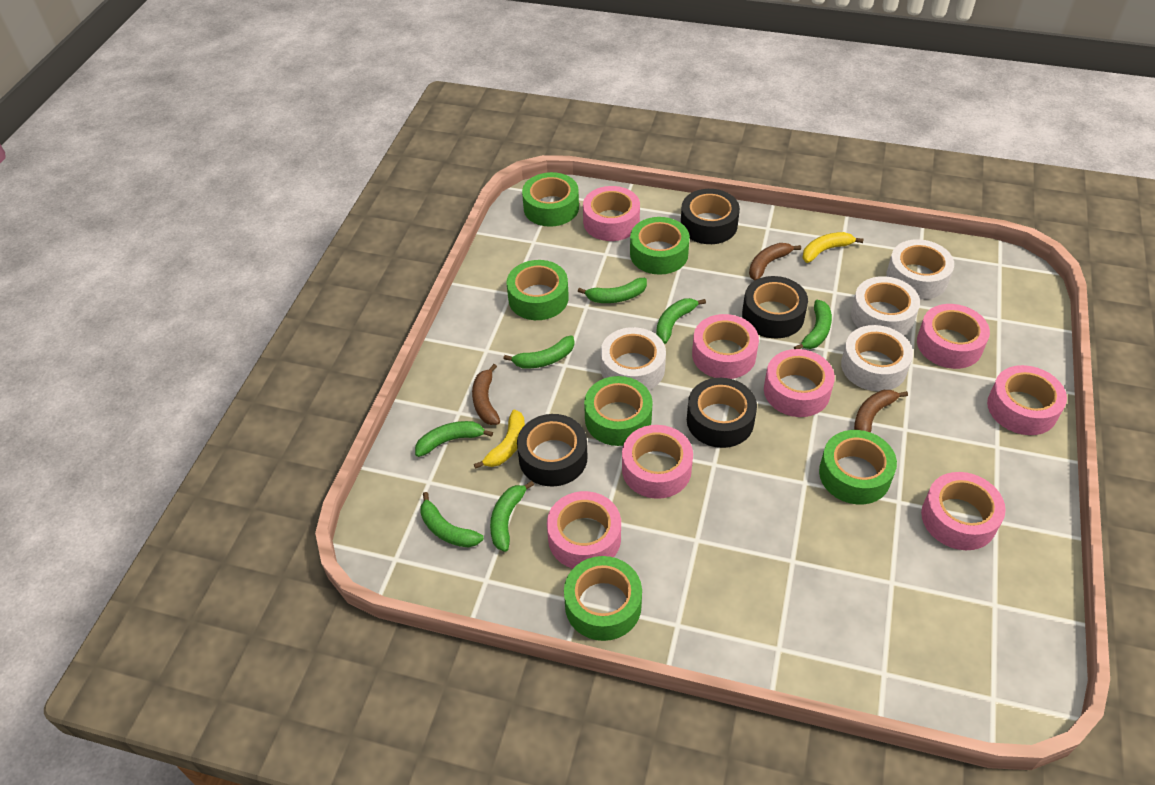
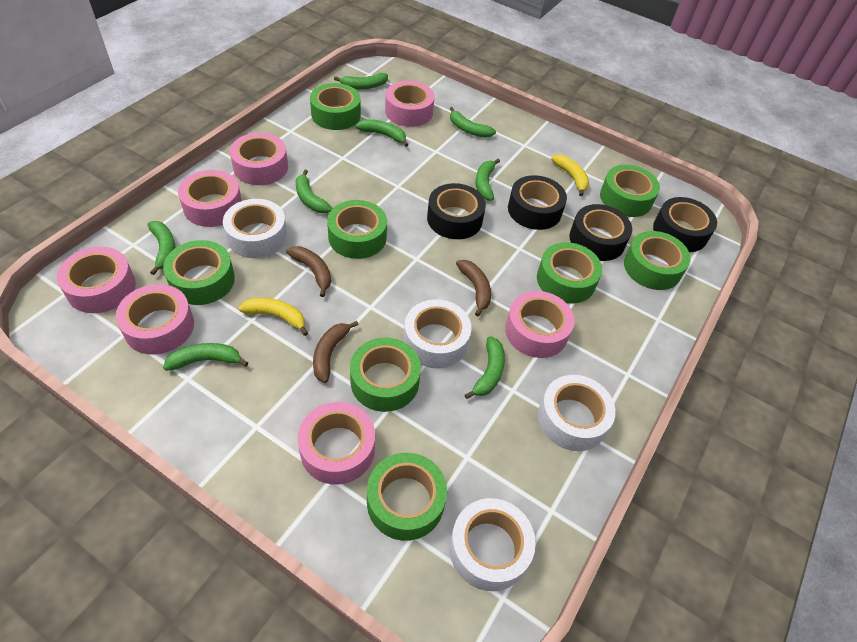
green banana: 7 -> 8
green tape: 6 -> 8
pink tape: 8 -> 7

